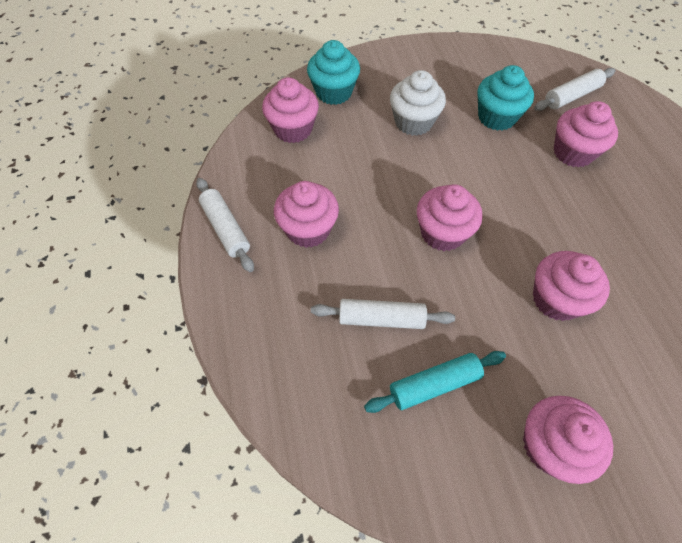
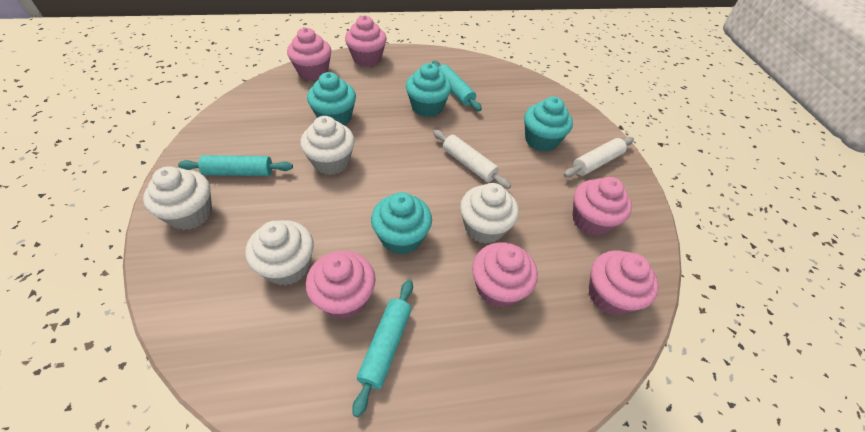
turquoise cupcake: 2 -> 4
turquoise rolling pin: 1 -> 3
white cupcake: 1 -> 4
white rolling pin: 3 -> 2

